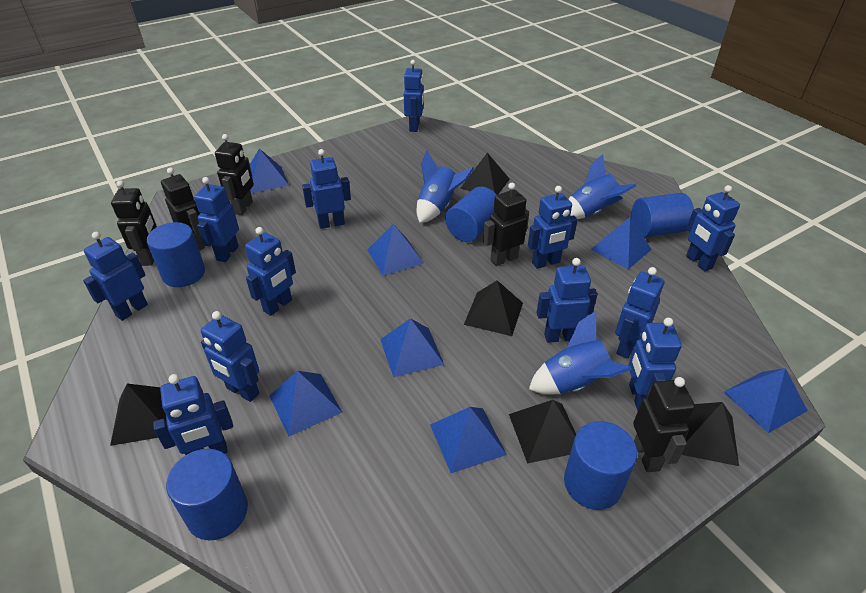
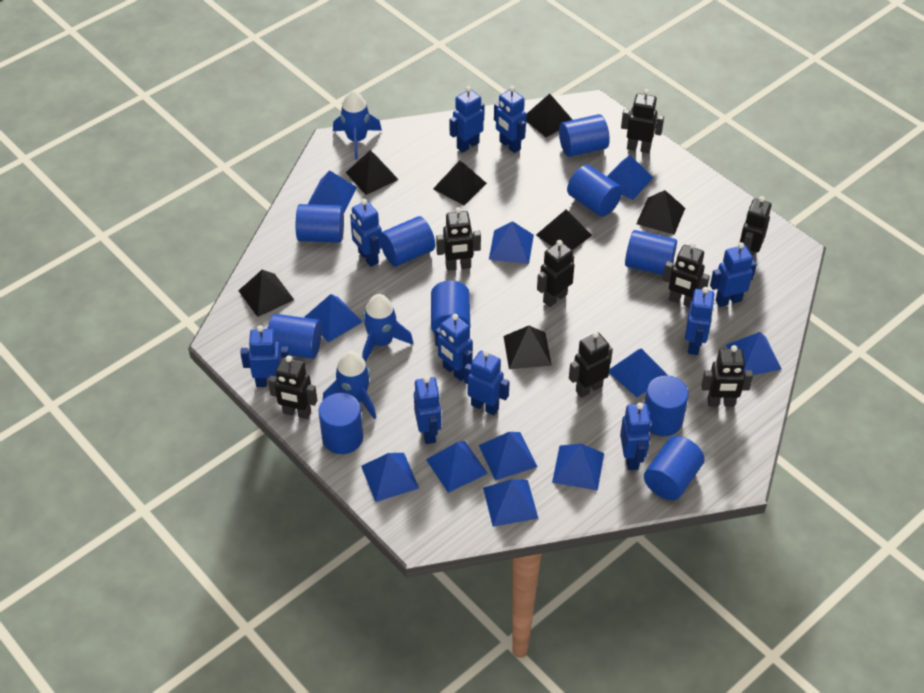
black pyramid: 5 -> 7
black robot: 5 -> 8
blue cylinder: 5 -> 10
blue pyramid: 7 -> 11
blue robot: 12 -> 10

